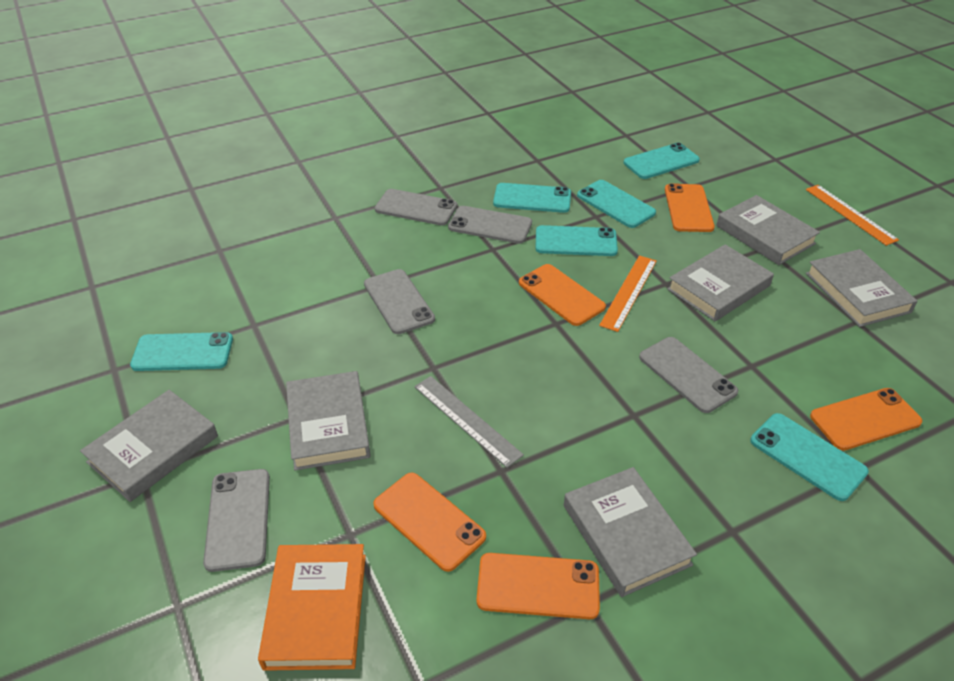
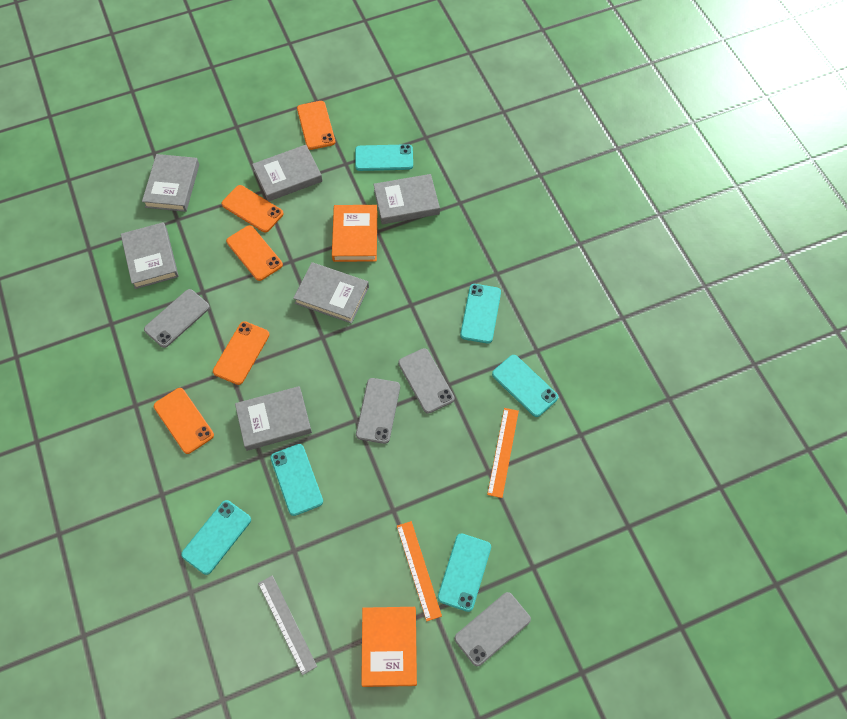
grey phone: 5 -> 4
orange book: 1 -> 2

